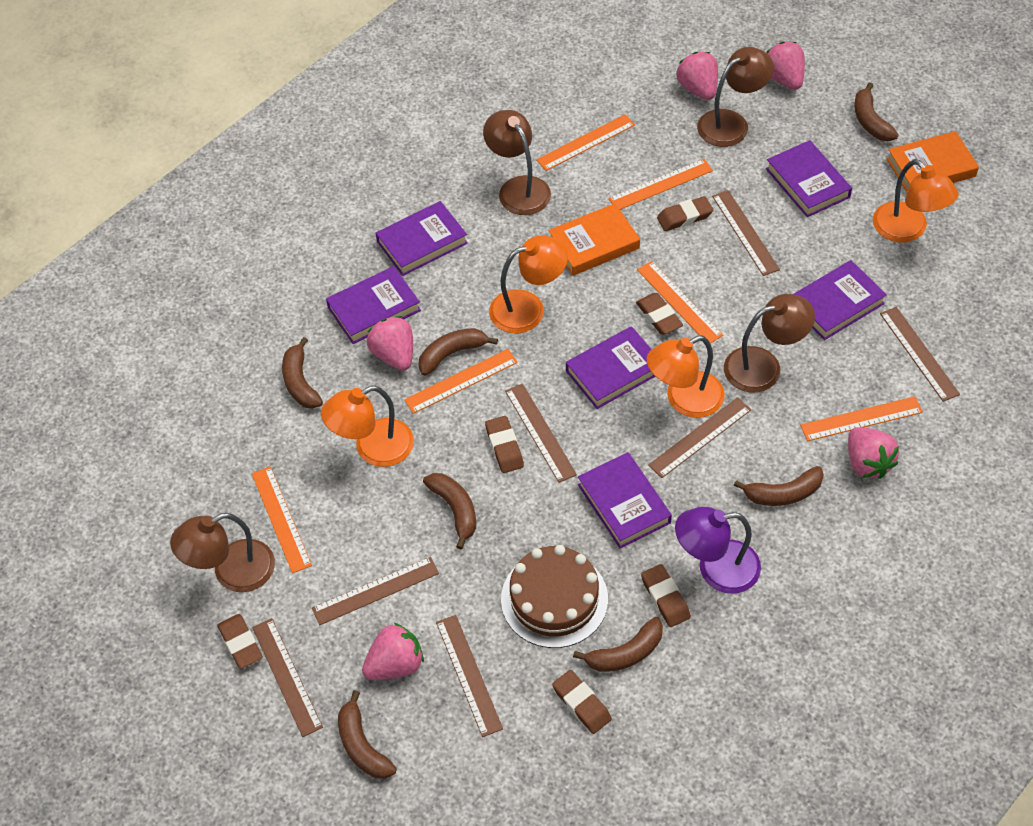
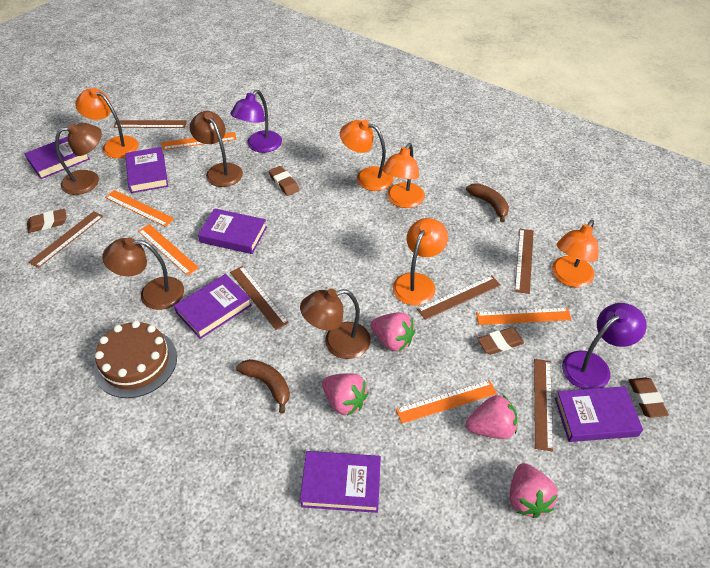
brown banana: 7 -> 2
brown eraser: 6 -> 4
brown ruler: 7 -> 6
orange book: 2 -> 0
orange lamp: 4 -> 5
orange ruler: 6 -> 5
pink strawberry: 5 -> 4
purple lamp: 1 -> 2

